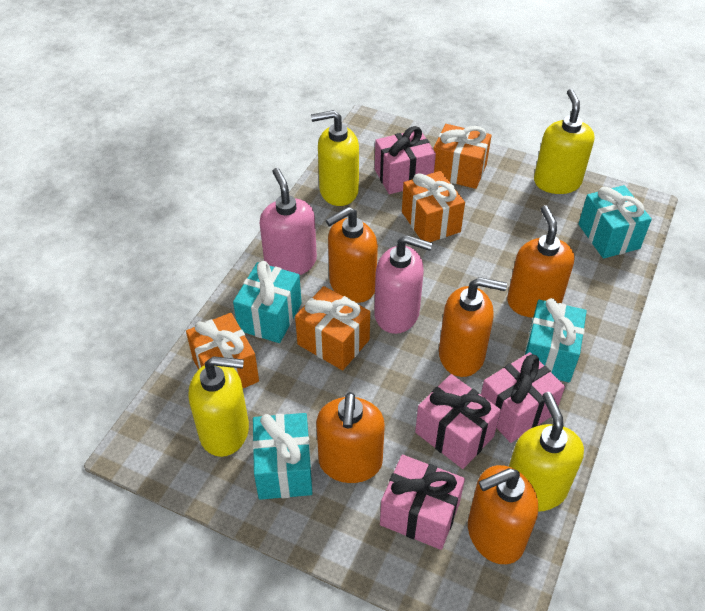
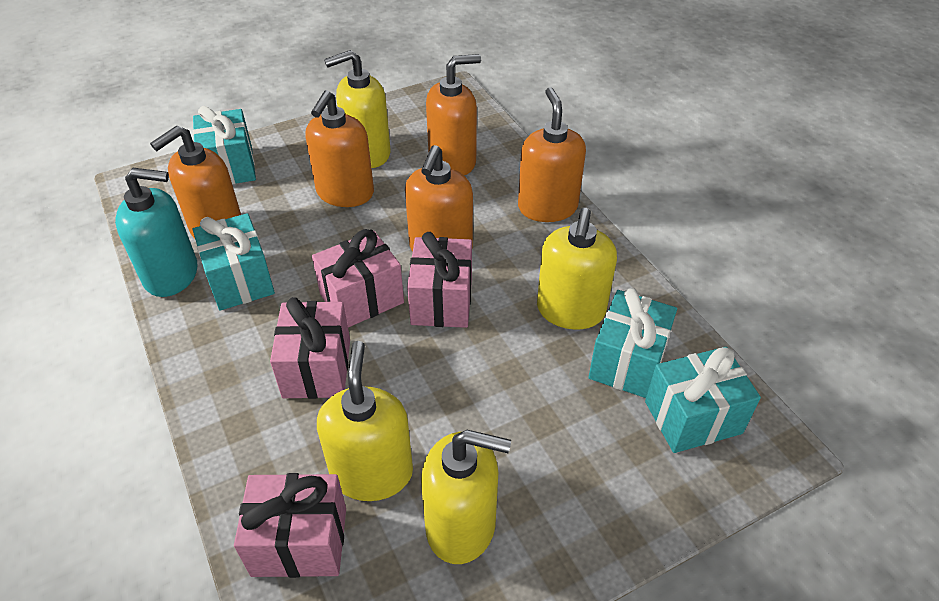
orange gift: 4 -> 0
pink soap dispenser: 2 -> 0
turquoise soap dispenser: 0 -> 1

